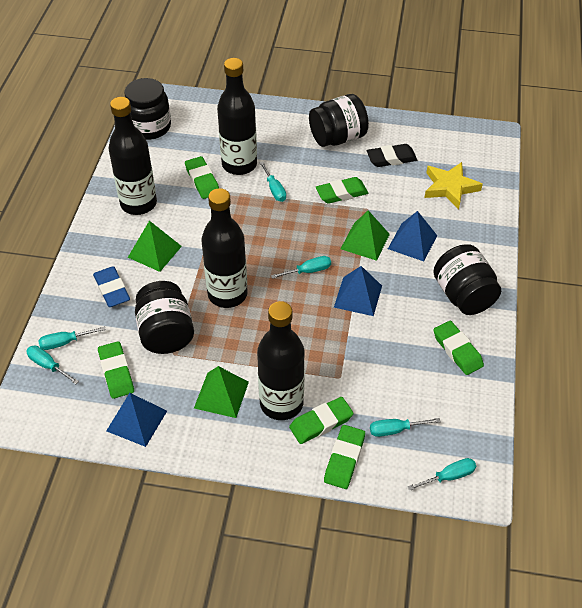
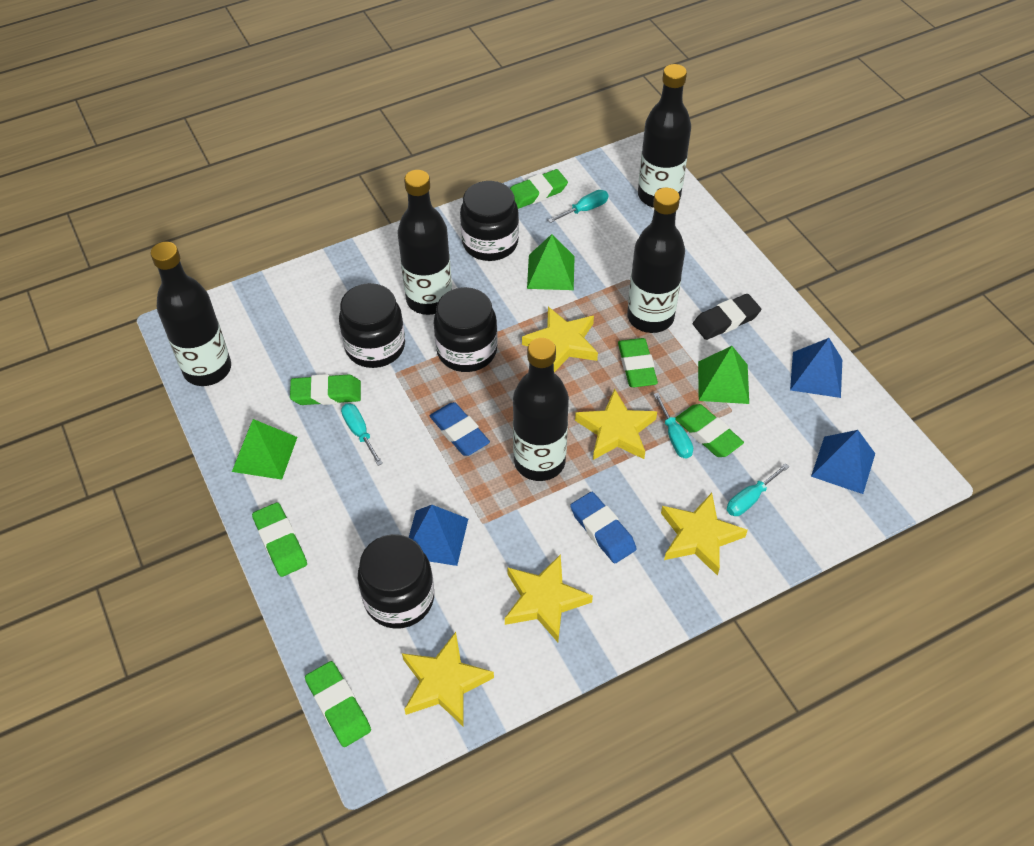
black bottle: 4 -> 5
blue eraser: 1 -> 2
turquoise screwdriver: 6 -> 4
yellow star: 1 -> 5

